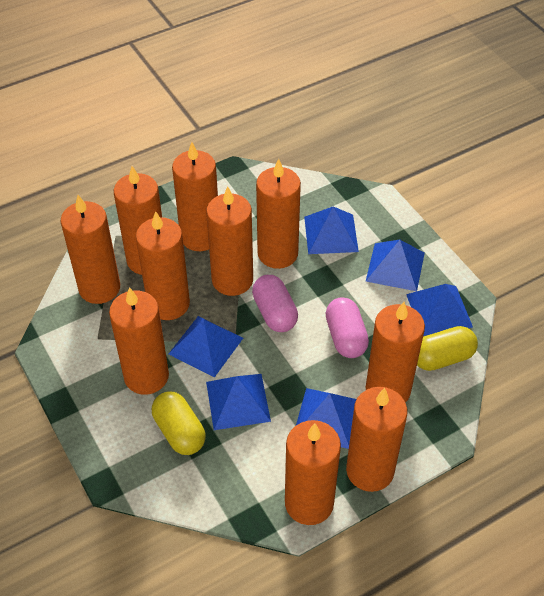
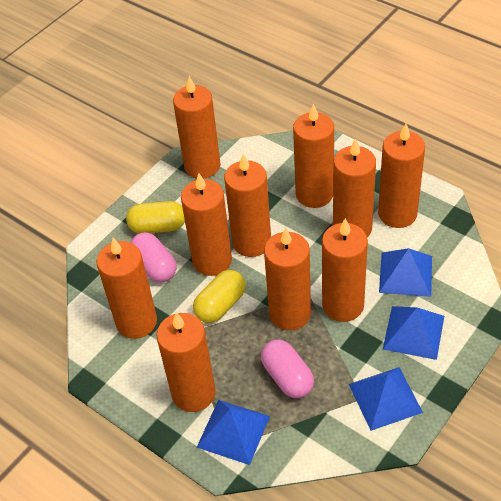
blue pyramid: 6 -> 4

